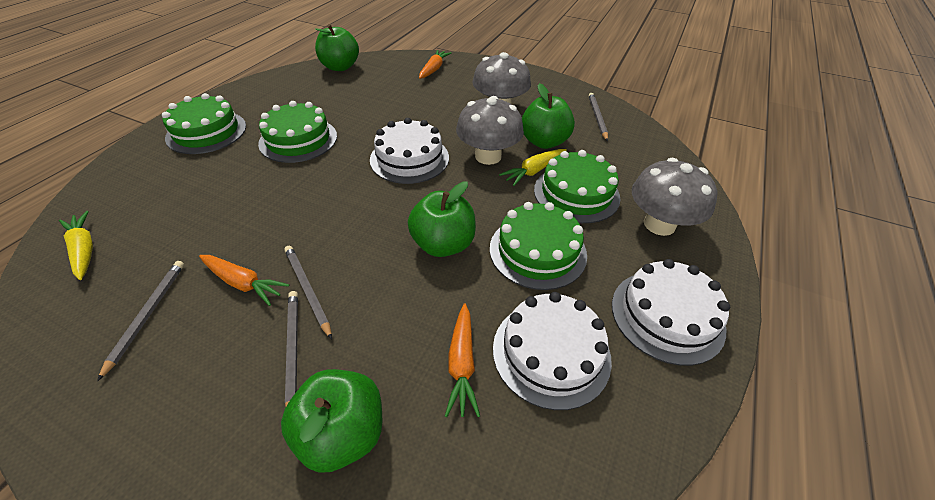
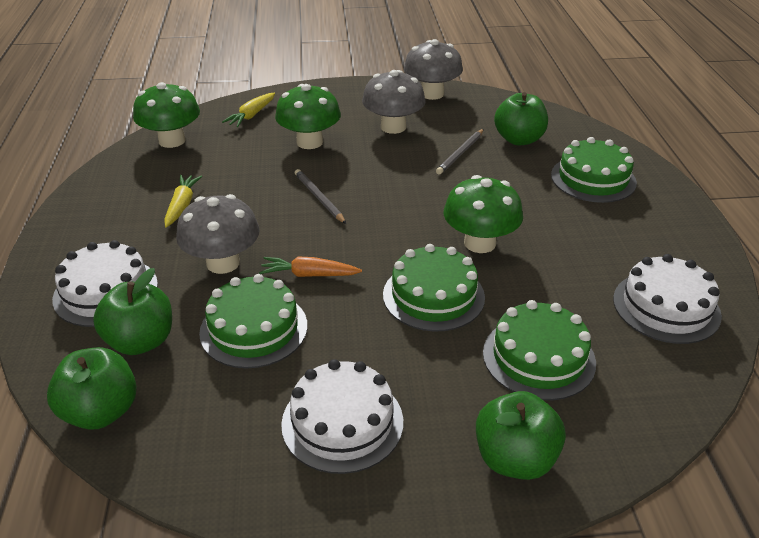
green mushroom: 0 -> 3
grey pencil: 4 -> 2
orange carrot: 3 -> 1

